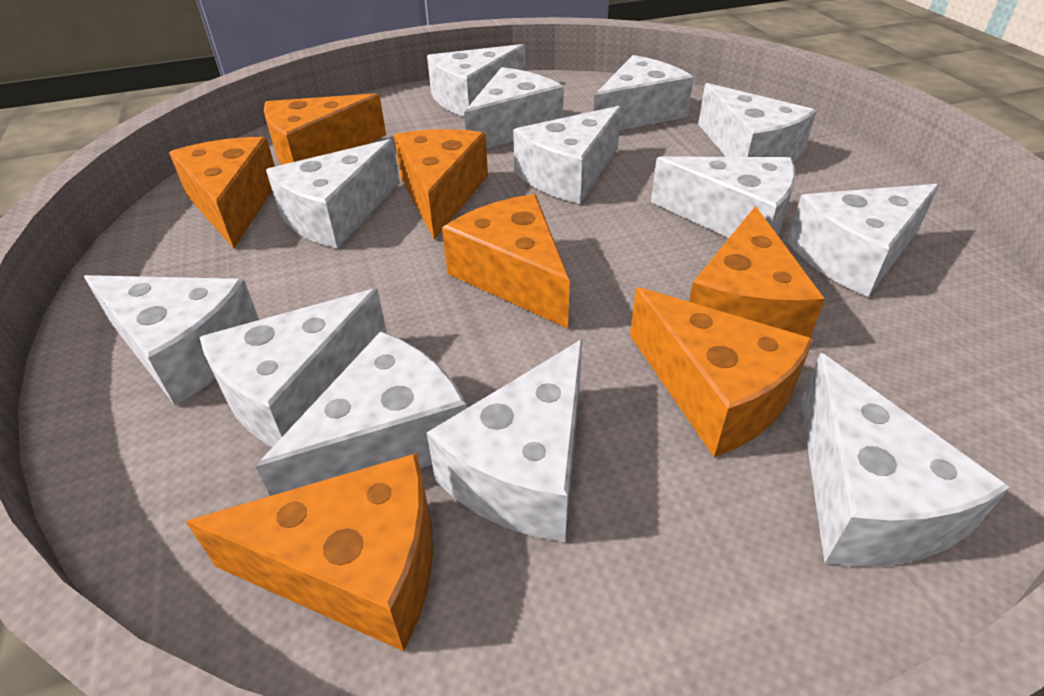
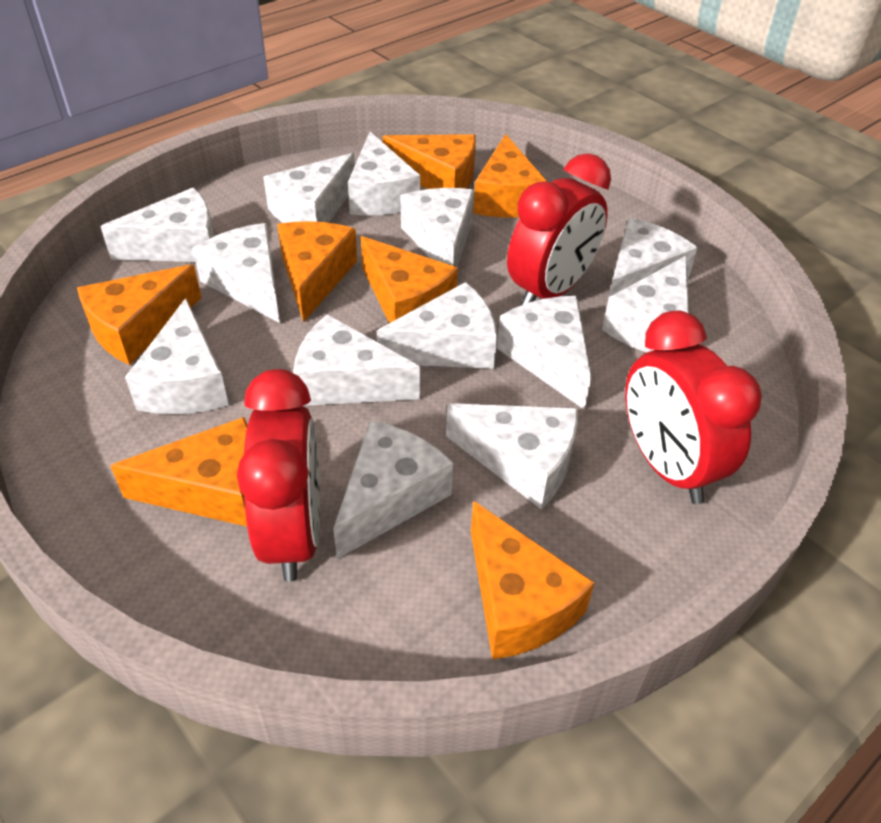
red clock: 0 -> 3

